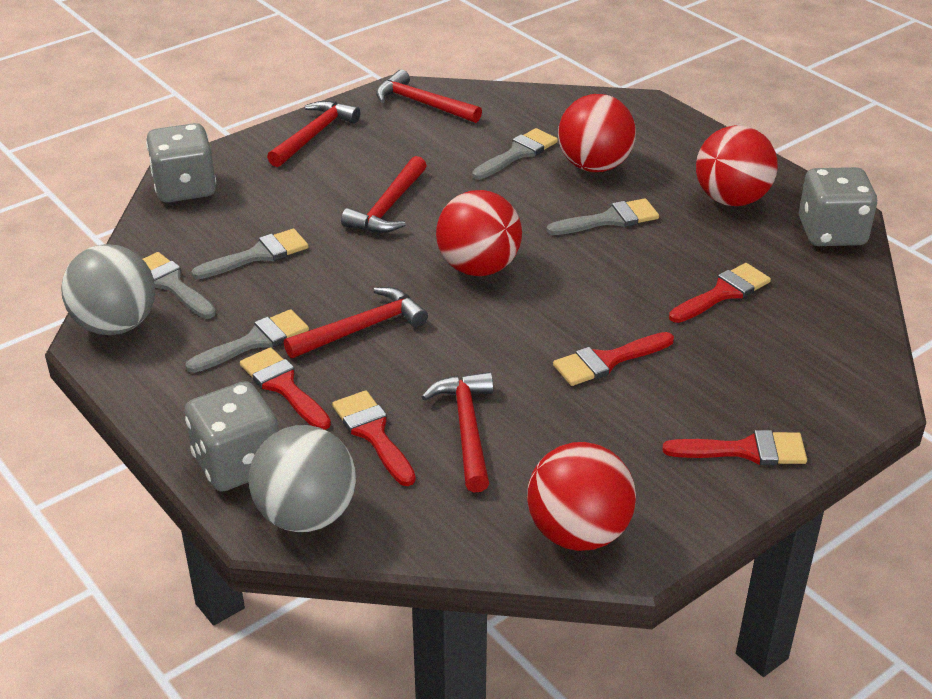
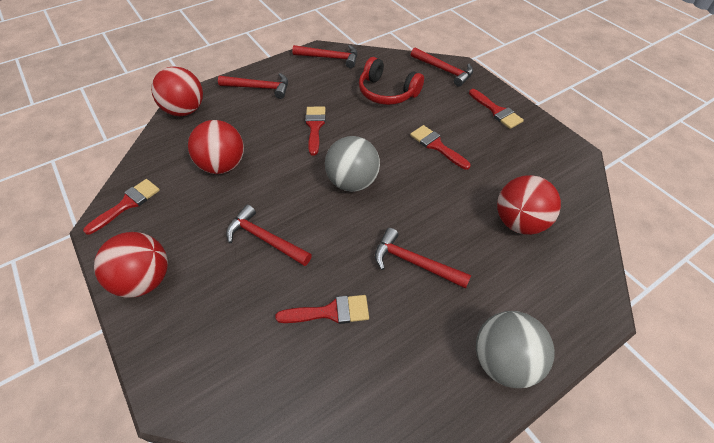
grey brush: 5 -> 0
grey dice: 3 -> 0
red headphones: 0 -> 1

